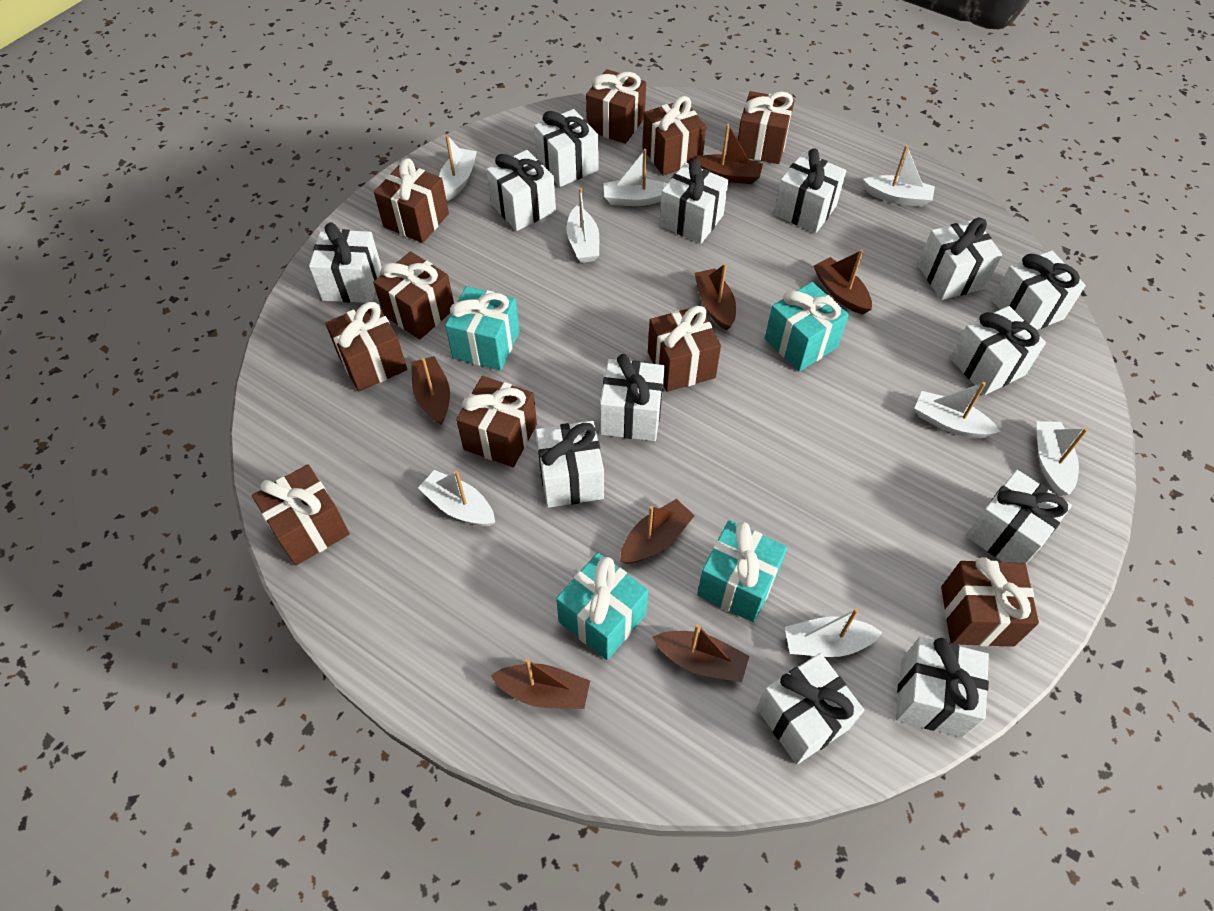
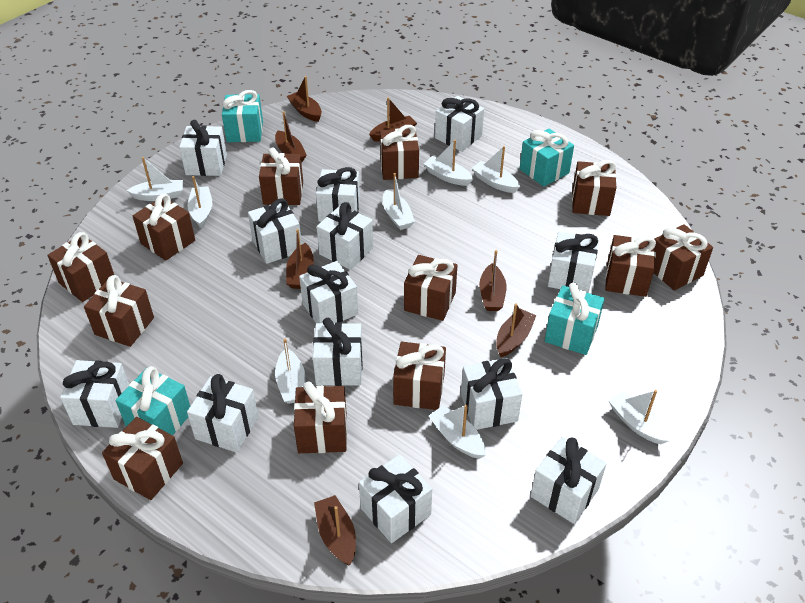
brown gift: 10 -> 12

